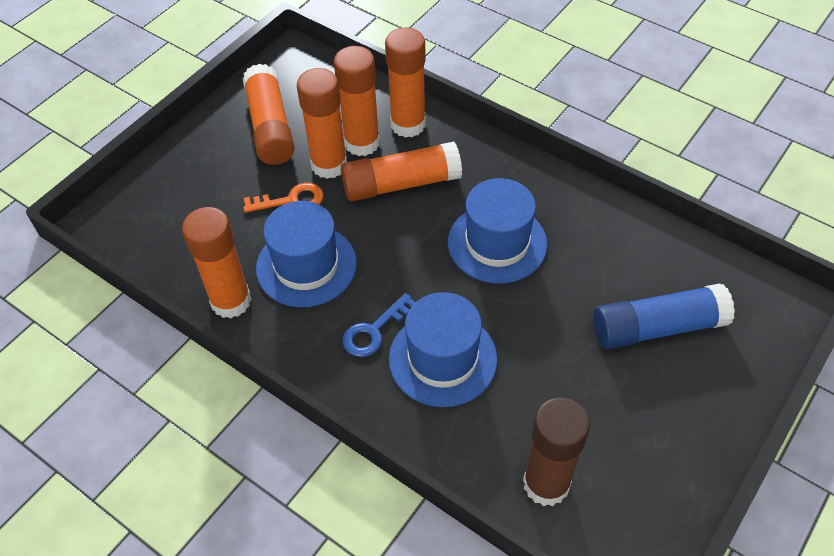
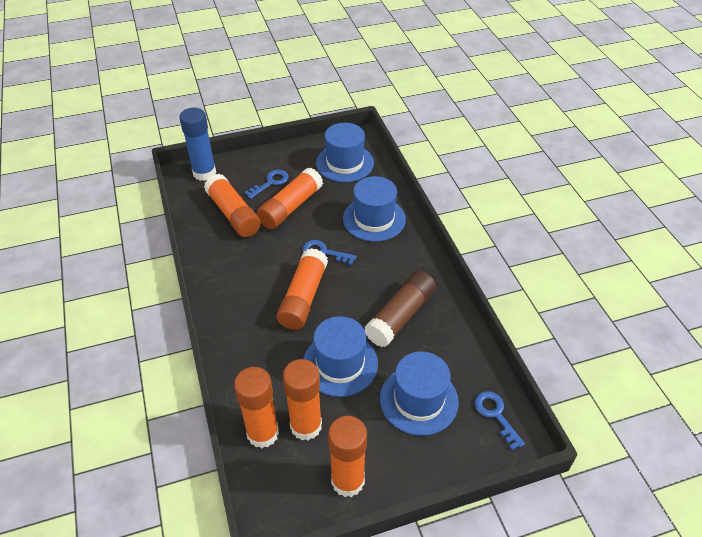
blue hat: 3 -> 4
blue key: 1 -> 3
orange key: 1 -> 0

